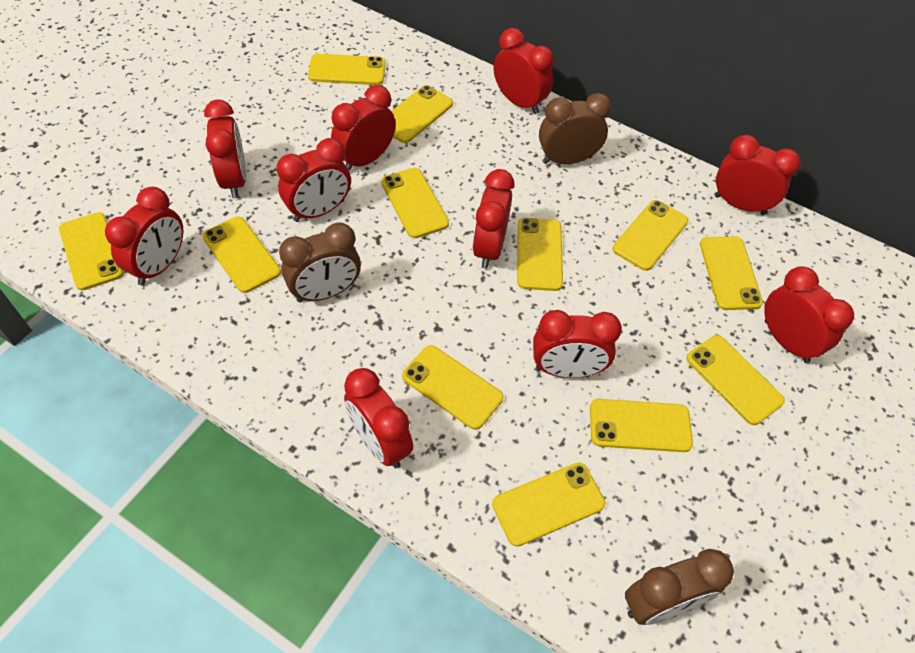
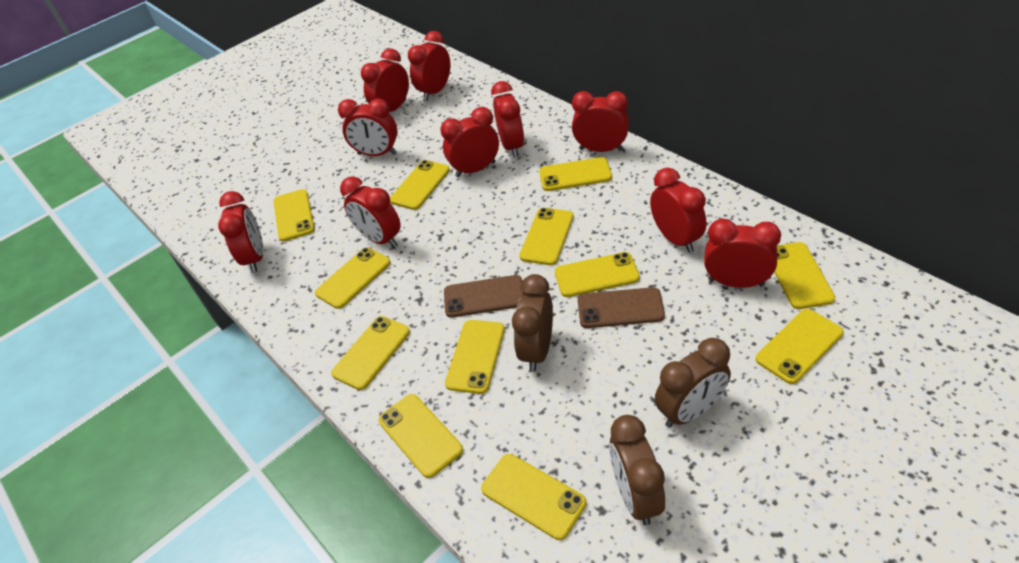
brown phone: 0 -> 2

